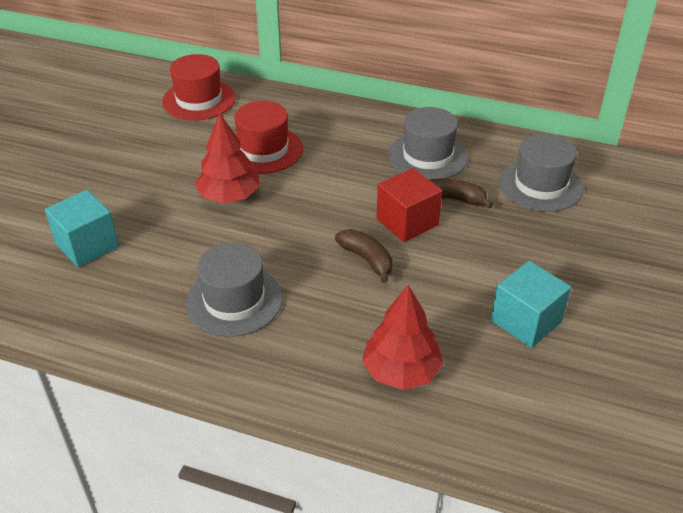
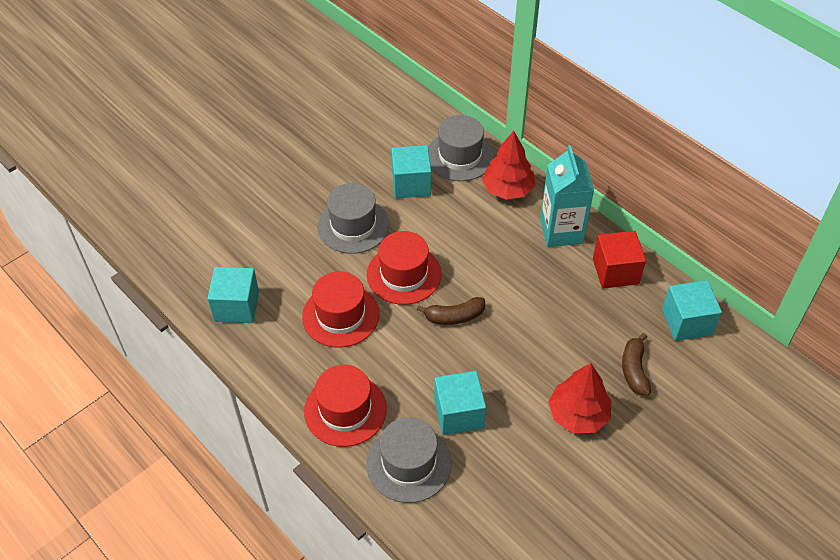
red hat: 2 -> 3
turquoise carton: 0 -> 1
turquoise cube: 2 -> 4

